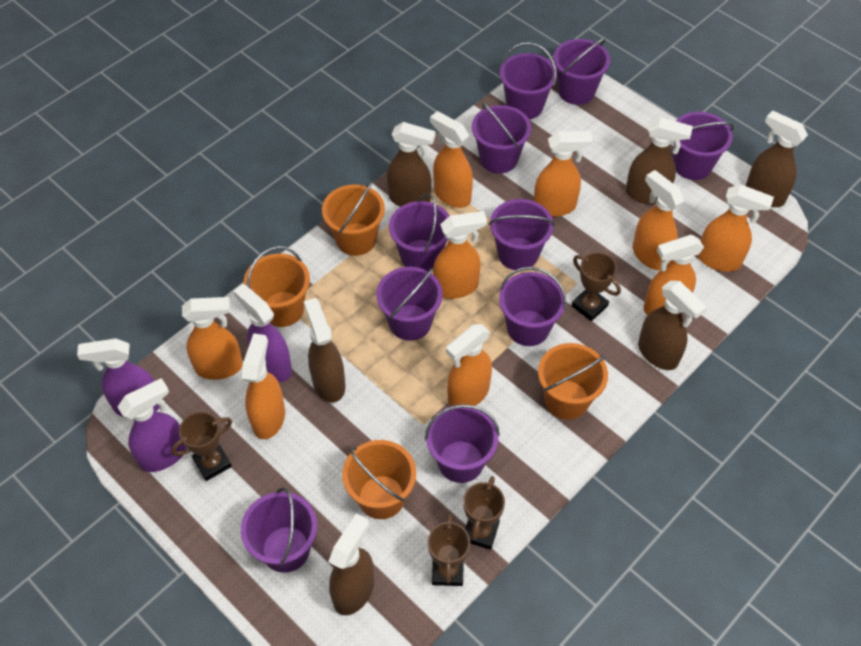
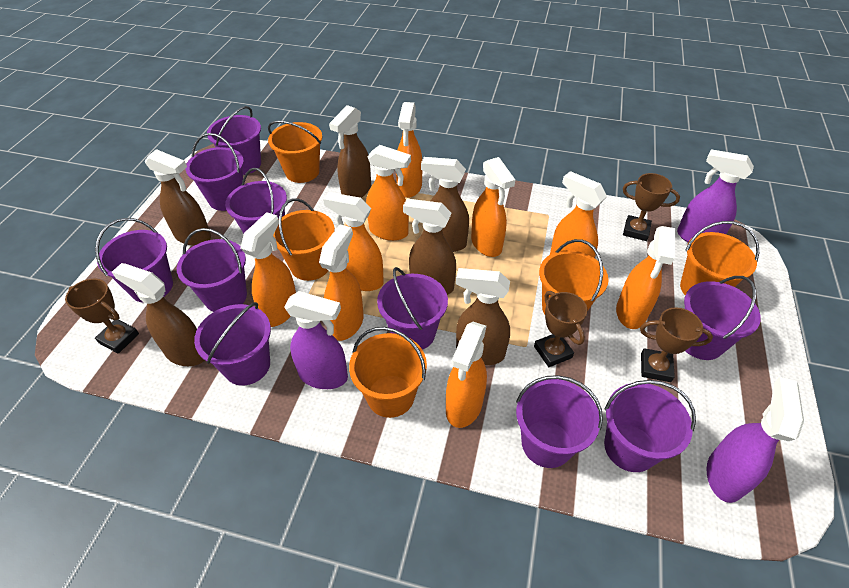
orange bucket: 4 -> 5

